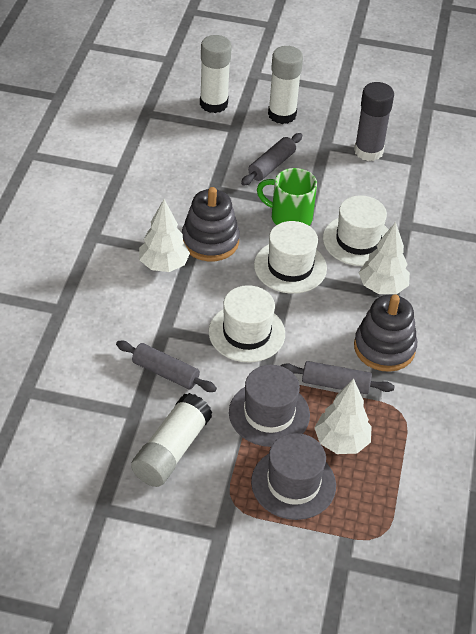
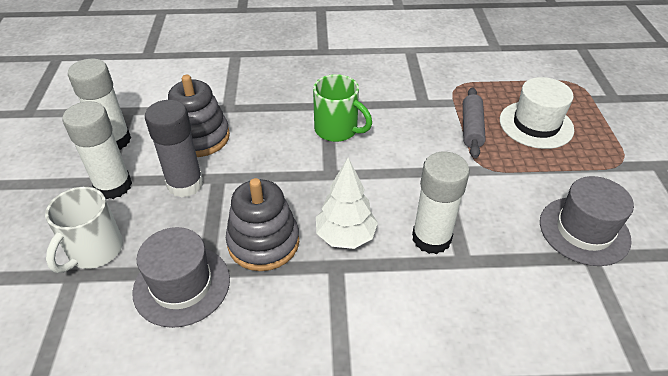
grey rolling pin: 3 -> 1
white hat: 3 -> 1
white mug: 0 -> 1
white tree: 3 -> 1

